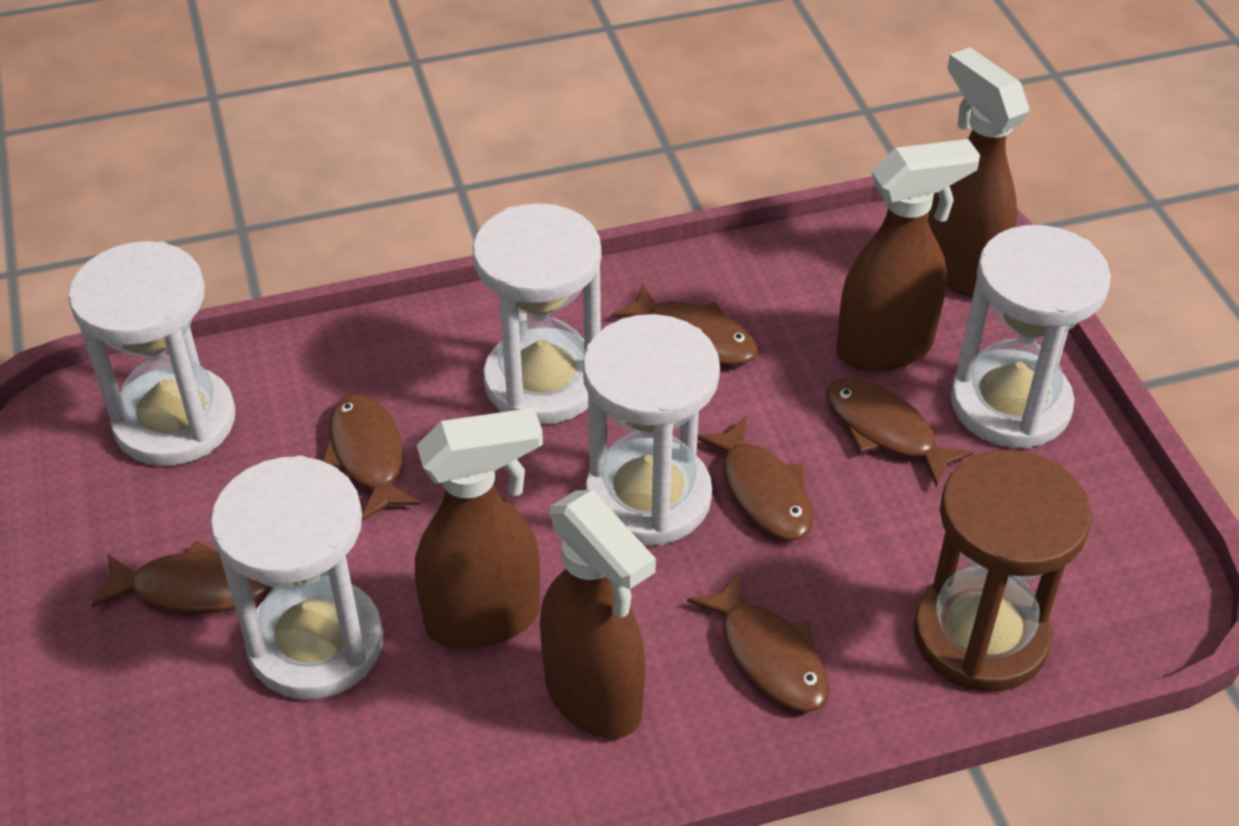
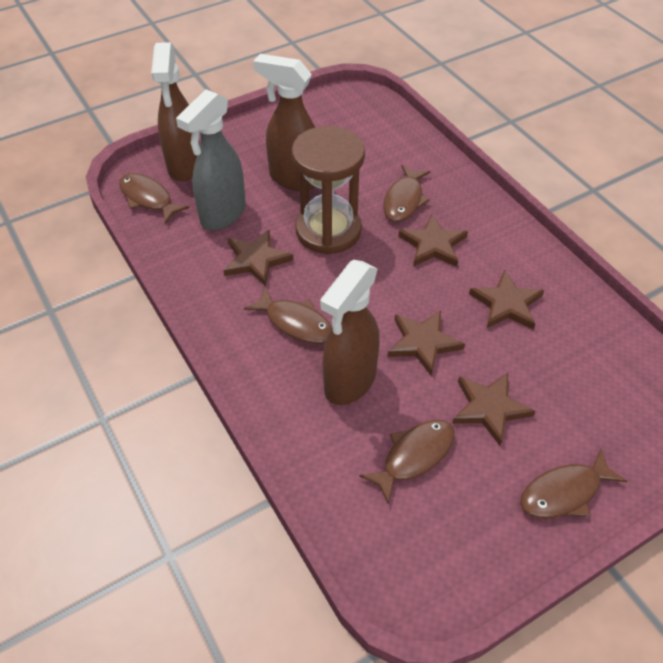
brown fish: 6 -> 5
brown spray bottle: 4 -> 3
brown star: 0 -> 5
grey spray bottle: 0 -> 1
white hourglass: 5 -> 0

